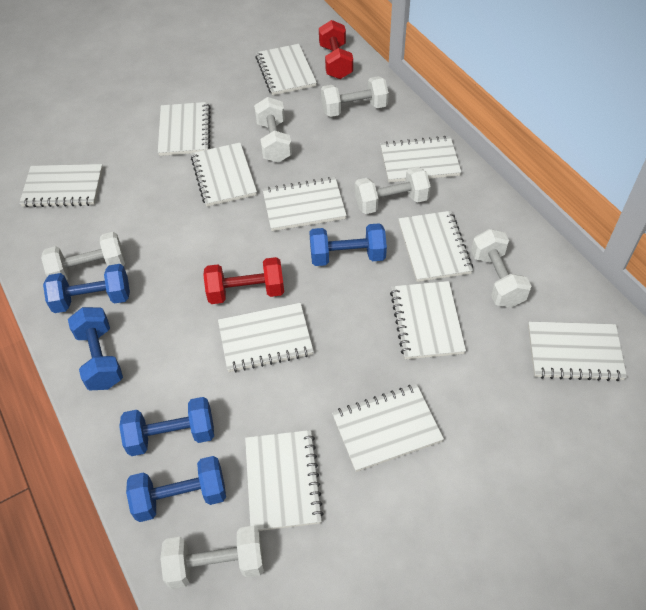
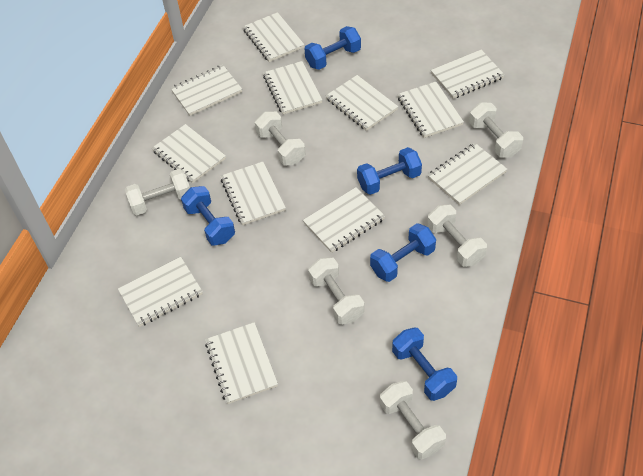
red dumbbell: 2 -> 0

